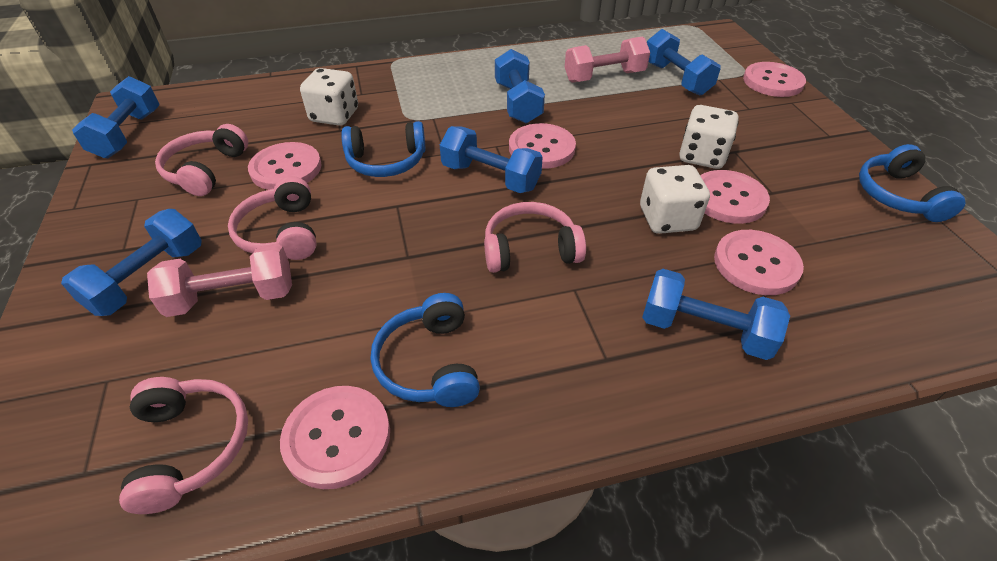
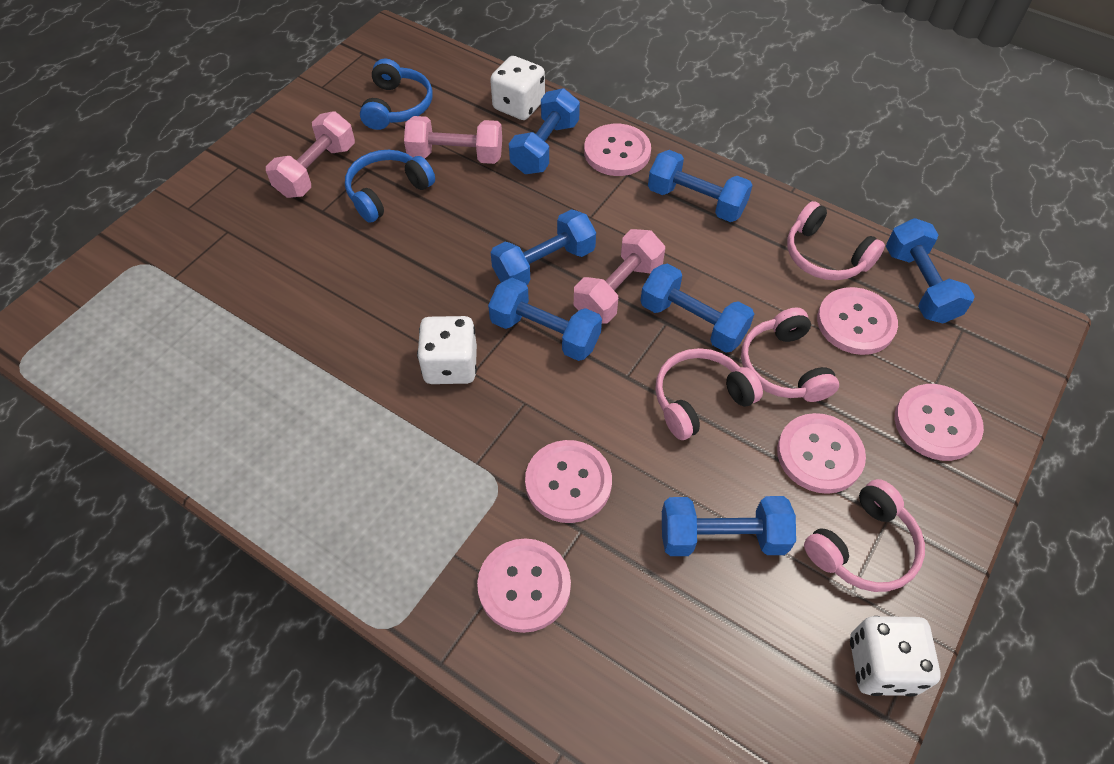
blue dumbbell: 6 -> 7
blue headphones: 3 -> 2
pink dumbbell: 2 -> 3

